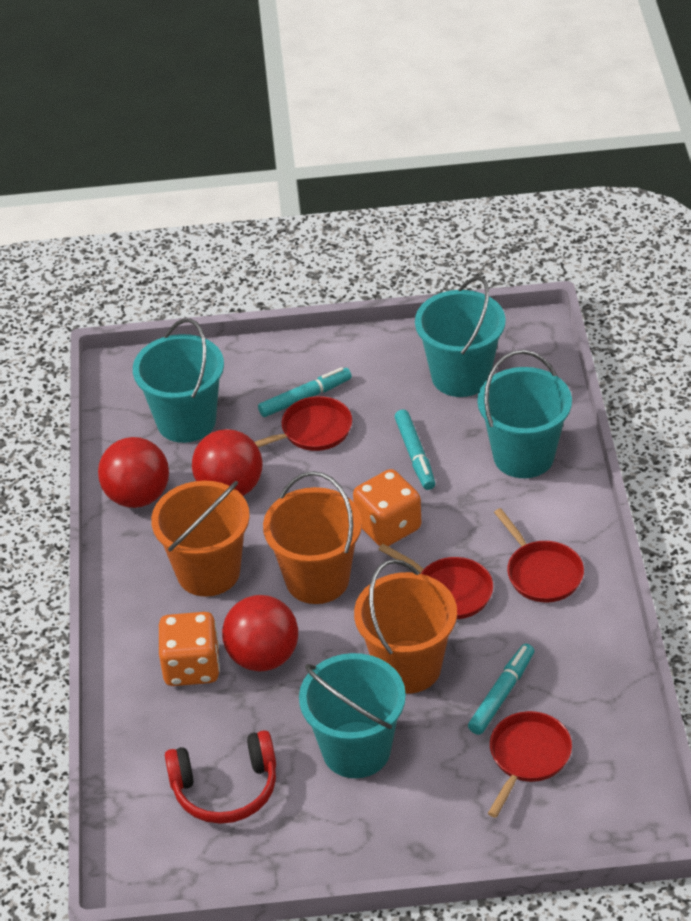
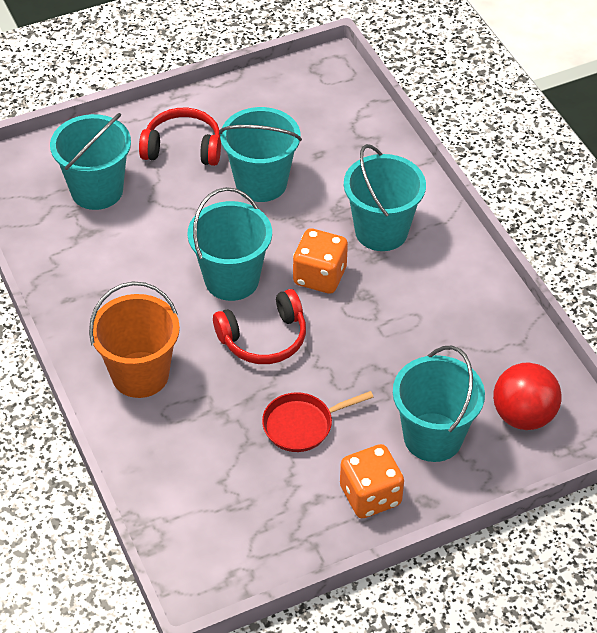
orange bucket: 3 -> 1
red ball: 3 -> 1
red headphones: 1 -> 2
red pan: 4 -> 1
turquoise bucket: 4 -> 5
turquoise marker: 3 -> 0

